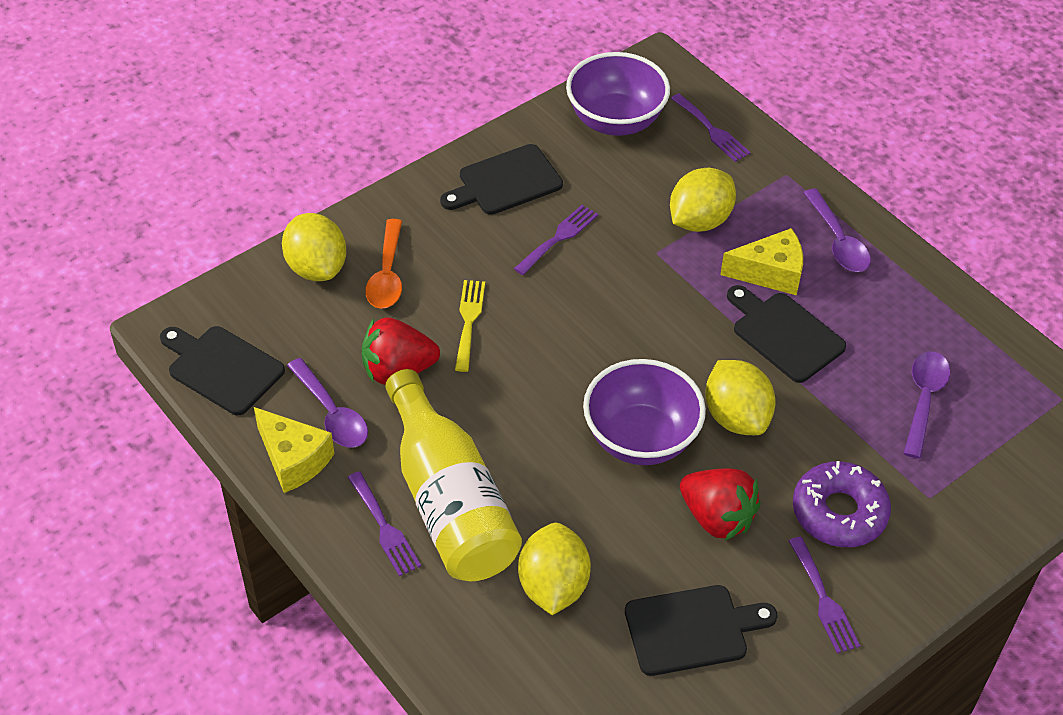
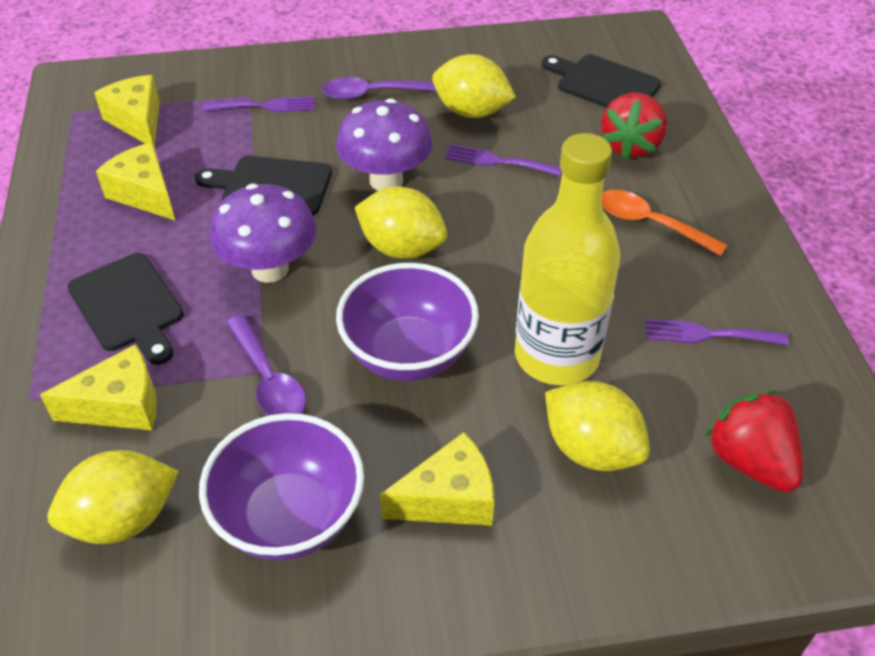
black cutting board: 4 -> 3
purple donut: 1 -> 0
purple fork: 4 -> 3
purple mushroom: 0 -> 2
purple spoon: 3 -> 2
yellow cheese: 2 -> 4
yellow fork: 1 -> 0

